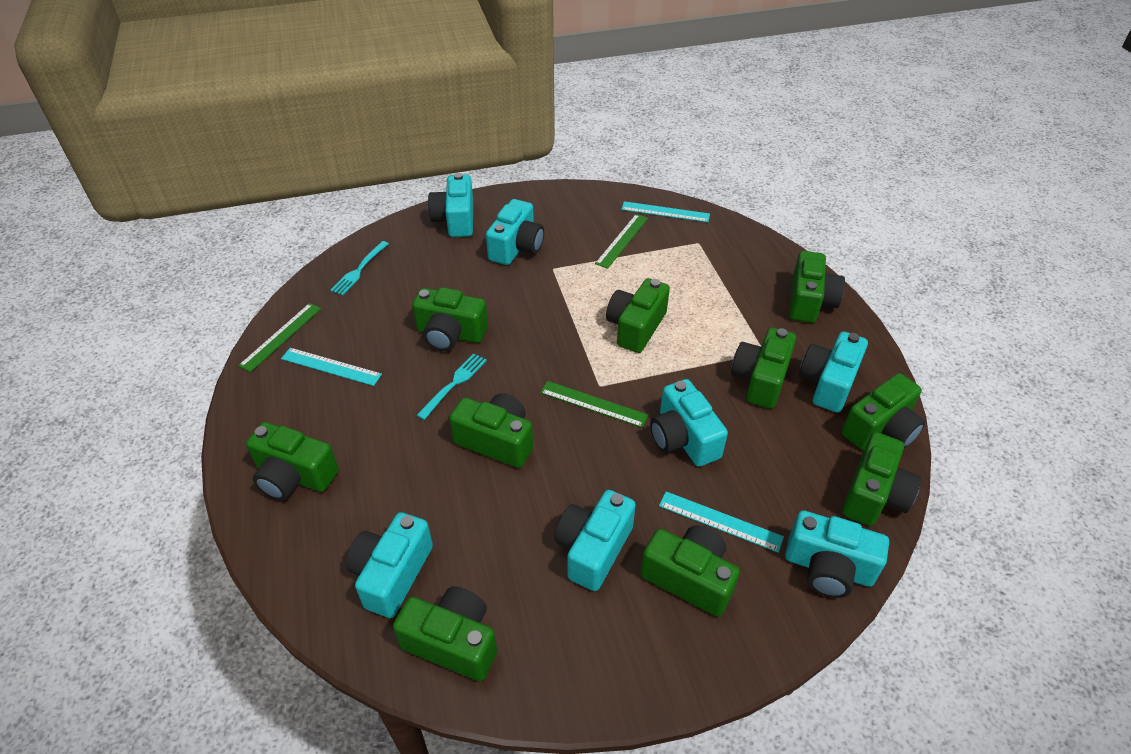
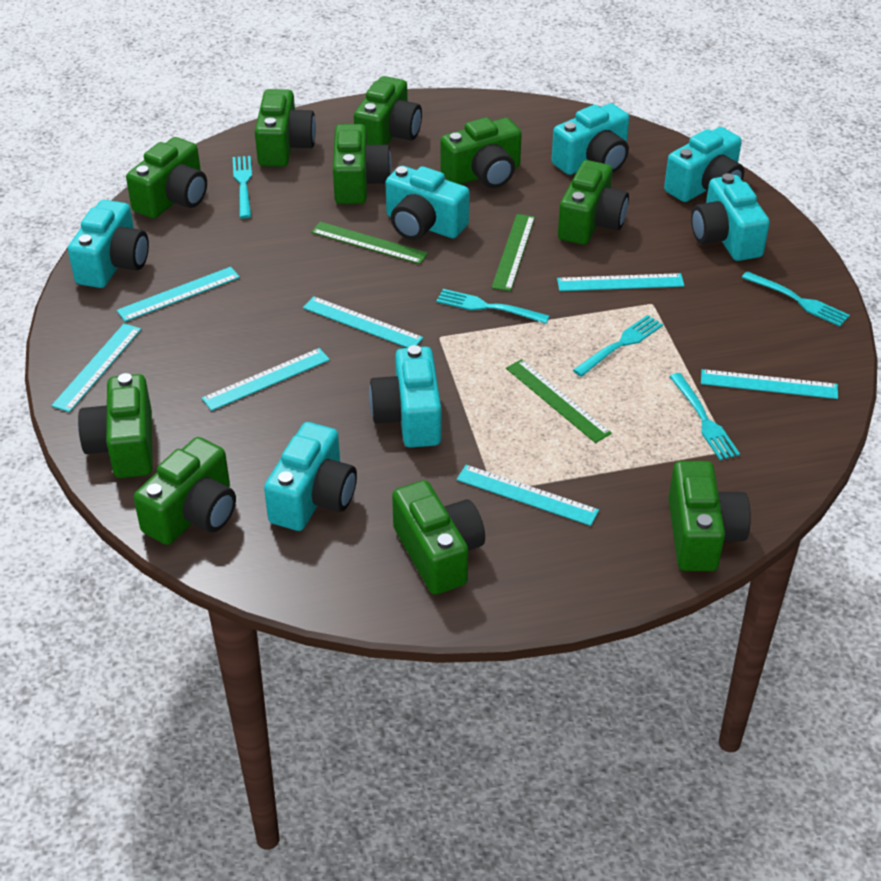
turquoise fork: 2 -> 5
turquoise ruler: 3 -> 7

